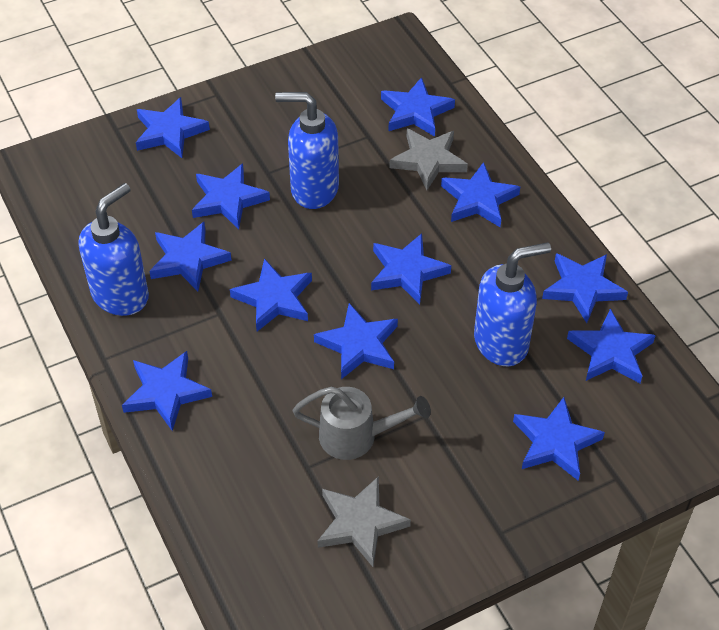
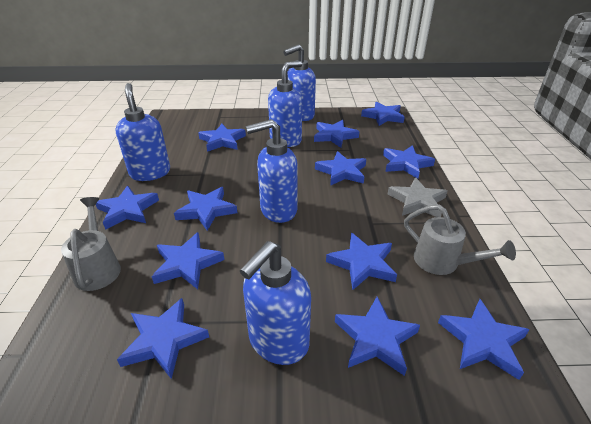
blue soap dispenser: 3 -> 5
grey star: 2 -> 1
grey watering can: 1 -> 2

